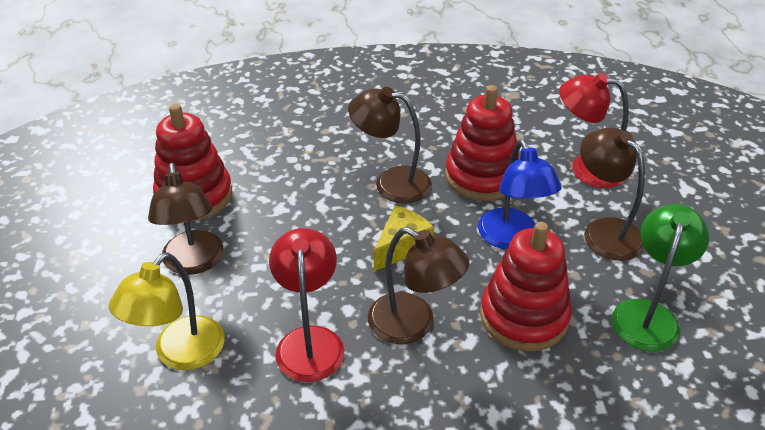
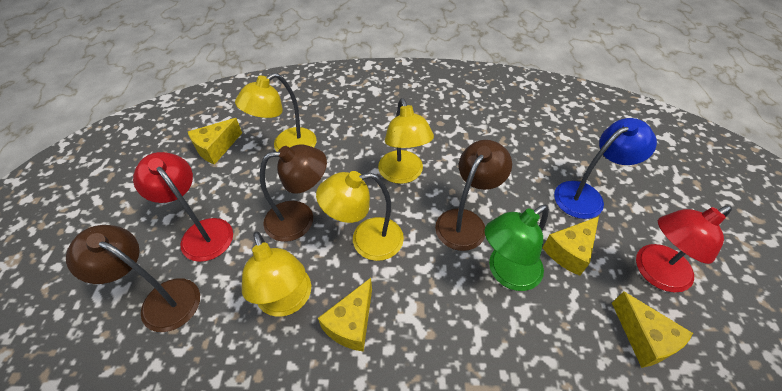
brown lamp: 4 -> 3
red stacking toy: 3 -> 0
yellow cheese: 1 -> 4
yellow lamp: 1 -> 4

